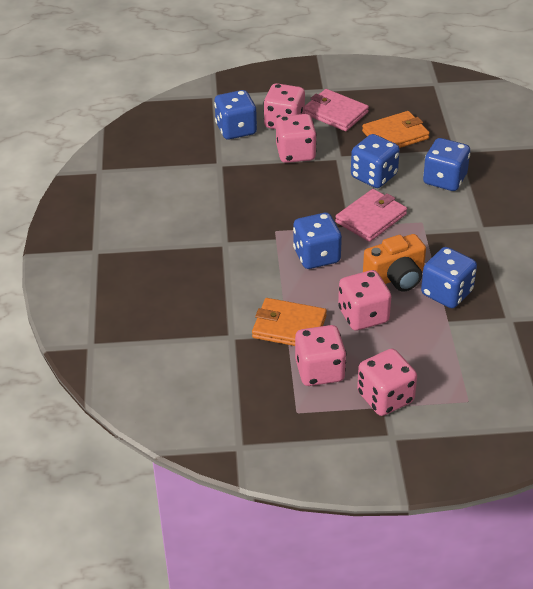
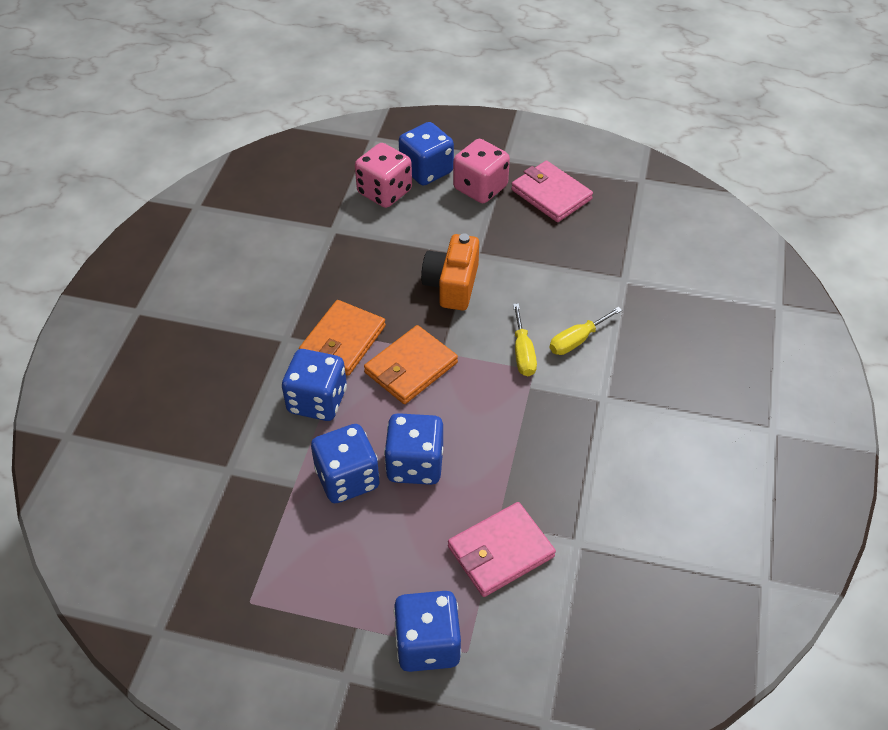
pink dice: 5 -> 2
yellow screwdriver: 0 -> 2

